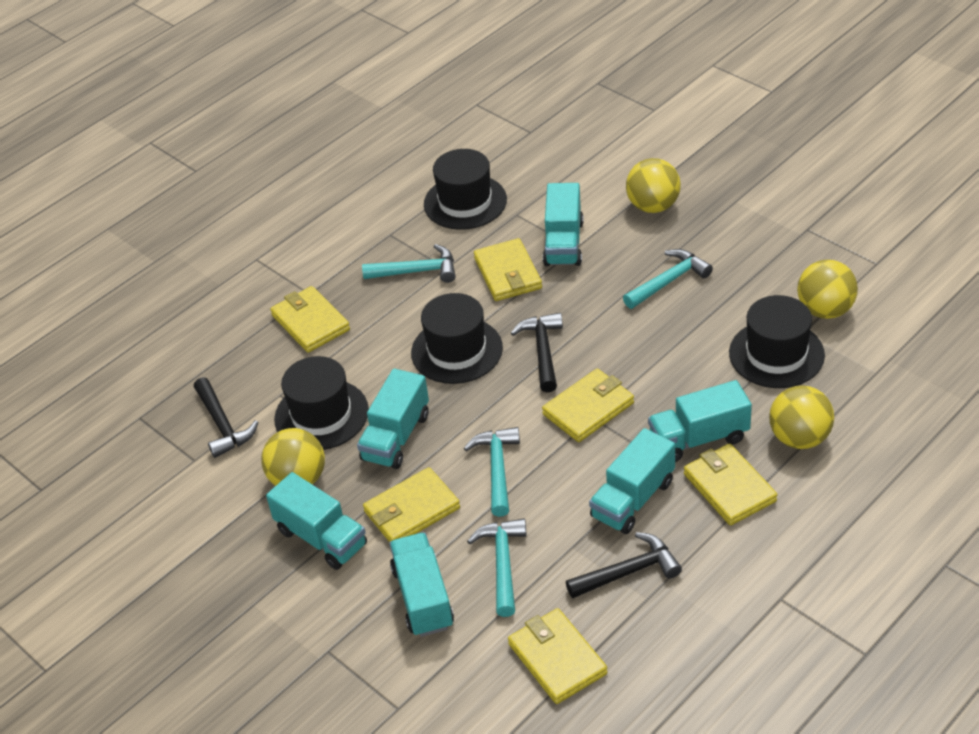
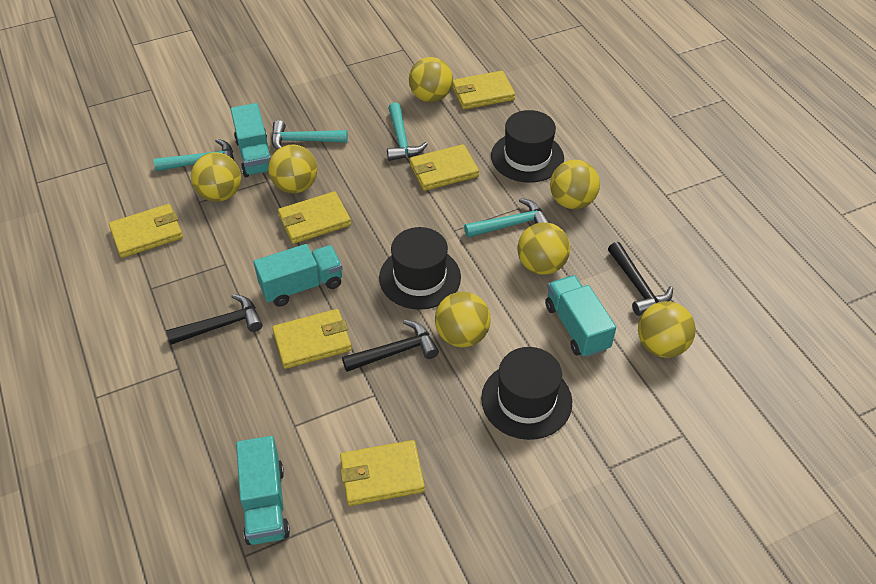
black hat: 4 -> 3
turquoise truck: 6 -> 4
yellow ball: 4 -> 7

